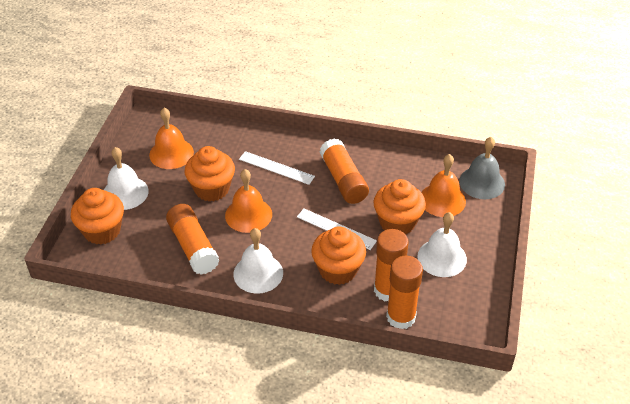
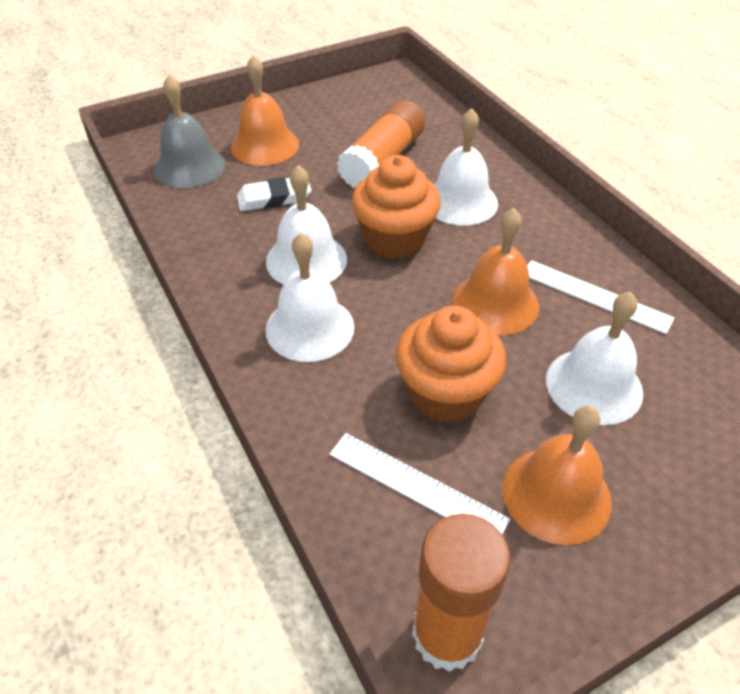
orange cupcake: 4 -> 2
orange glue stick: 4 -> 2
white bell: 3 -> 4
white eraser: 0 -> 1

